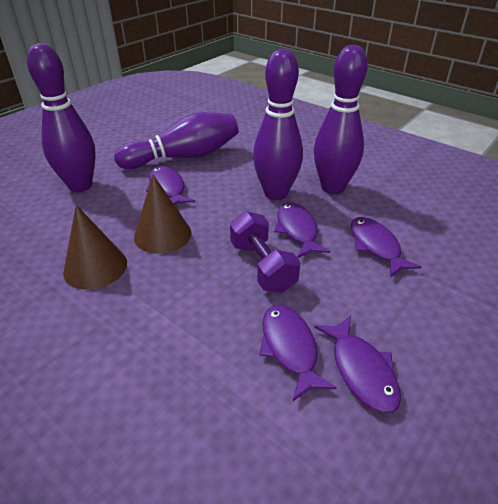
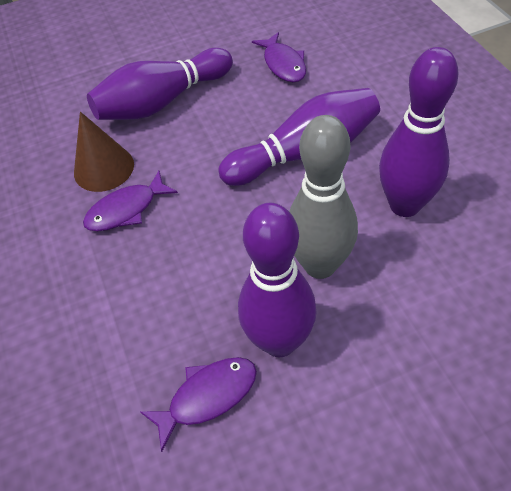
brown cone: 2 -> 1
grey bowling pin: 0 -> 1
purple dumbbell: 1 -> 0
purple fish: 5 -> 3

